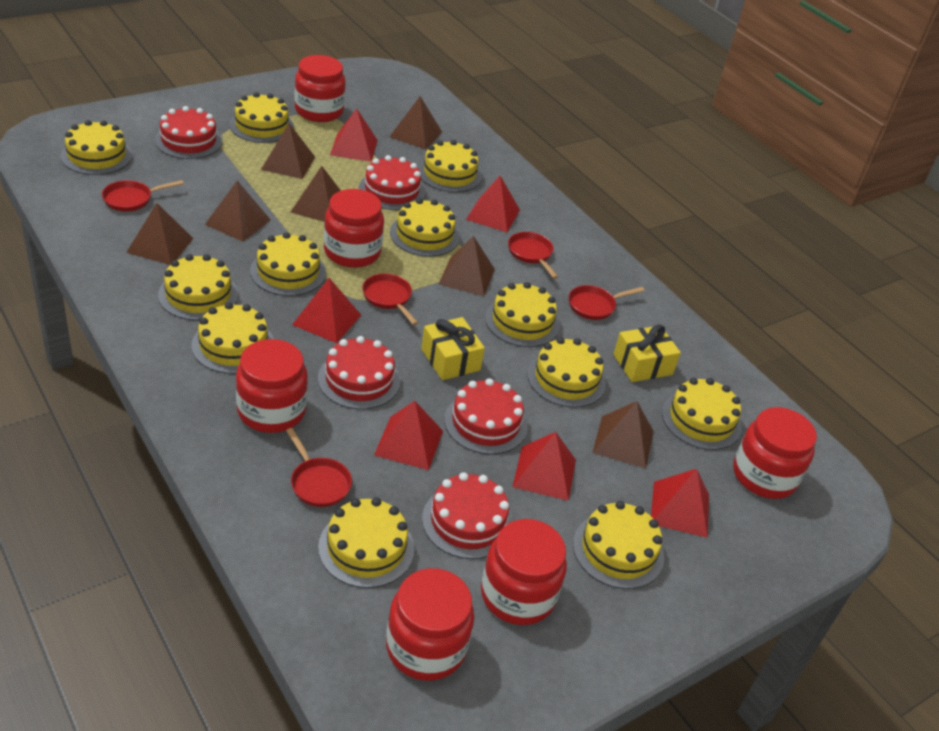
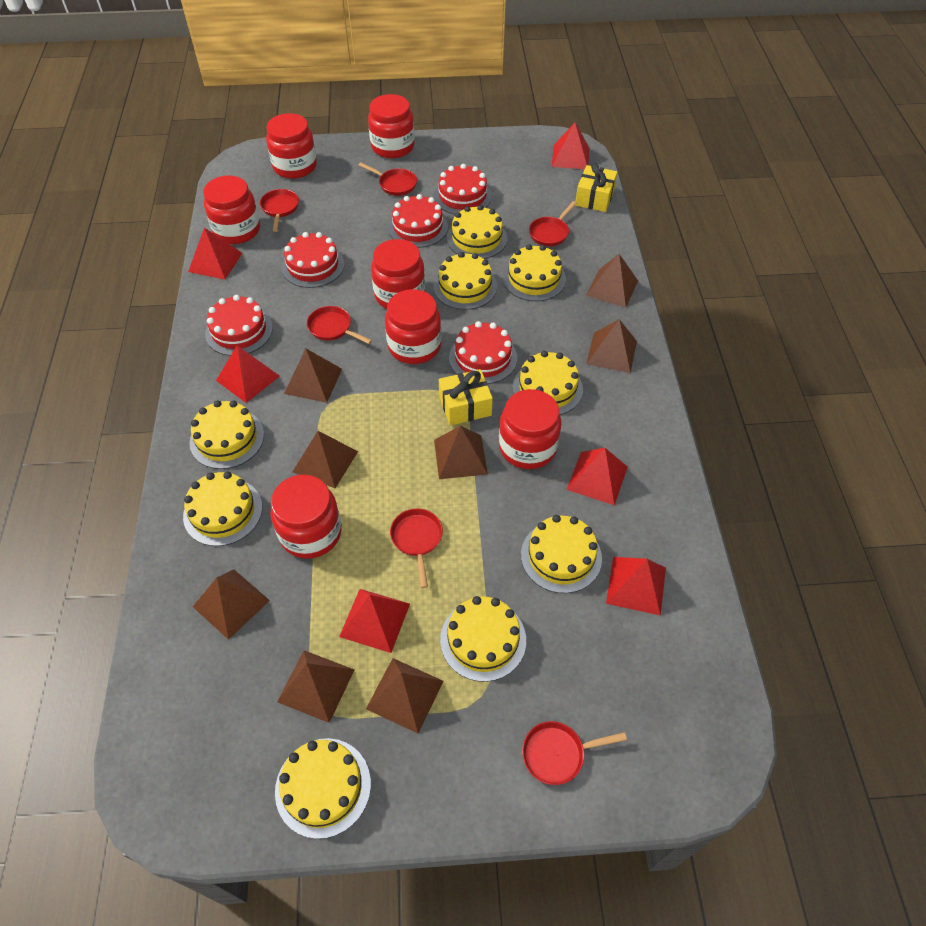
brown pyramid: 7 -> 8
red jar: 6 -> 7
red pan: 5 -> 6
yellow cake: 12 -> 9

